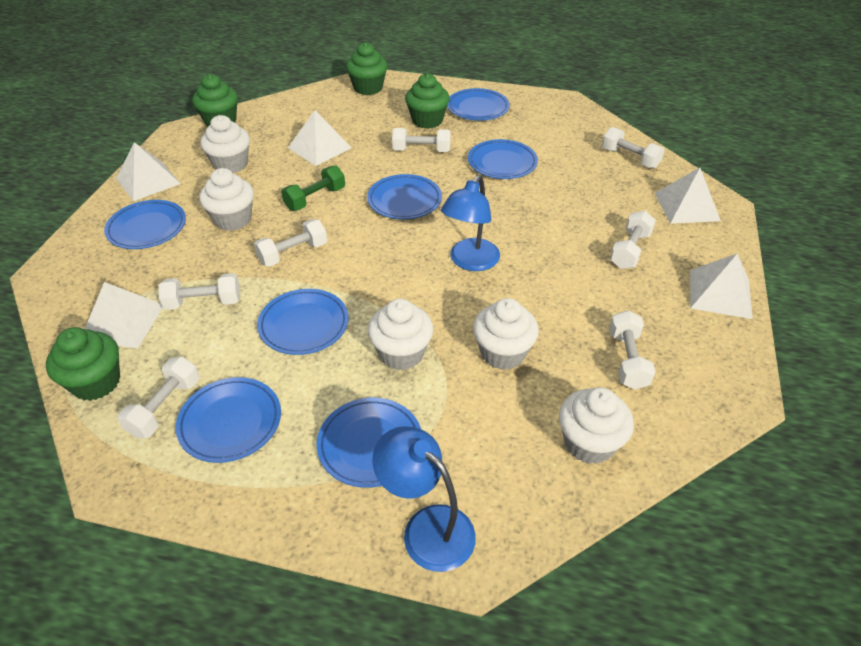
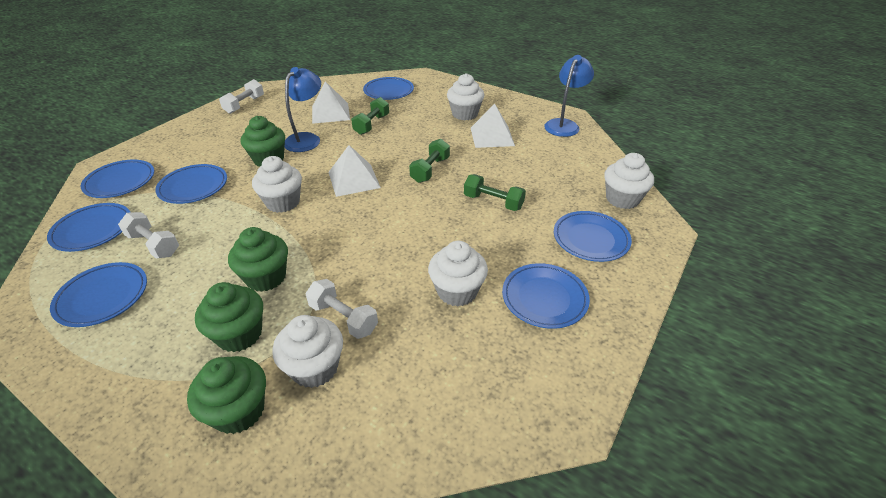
green dumbbell: 1 -> 3
white dumbbell: 7 -> 3
white pyramid: 5 -> 3

